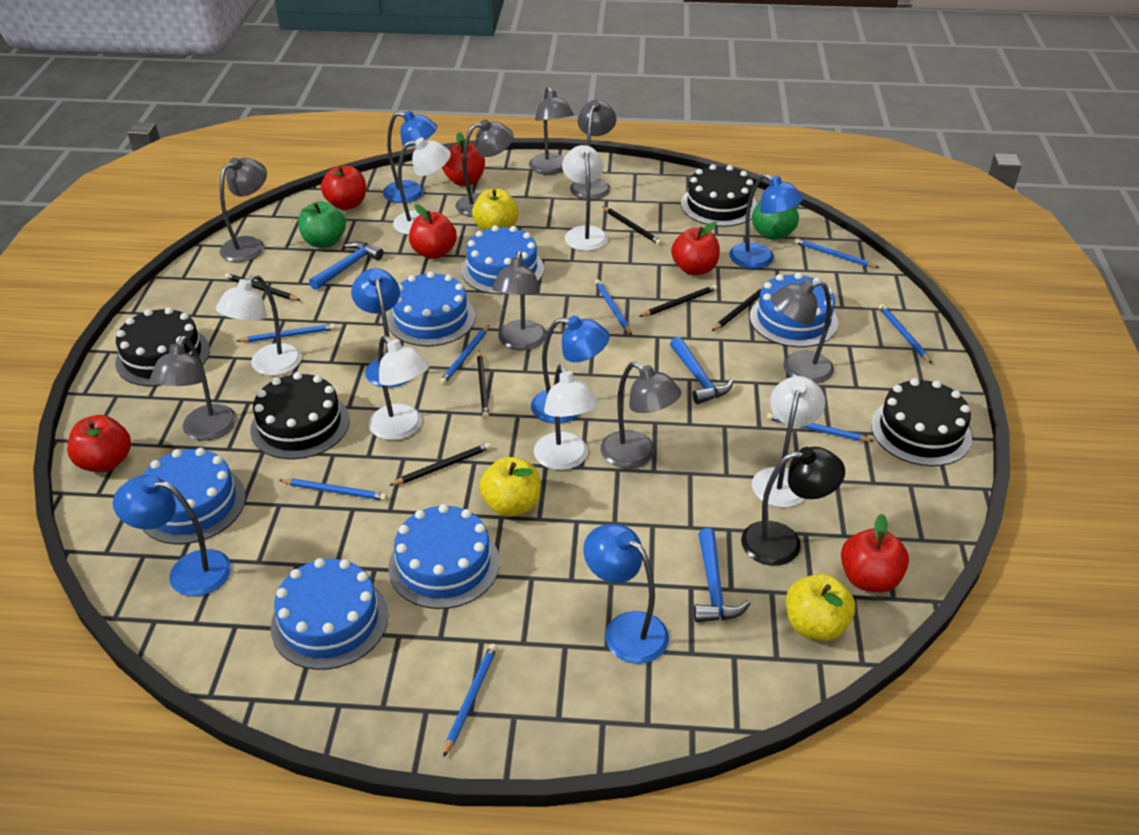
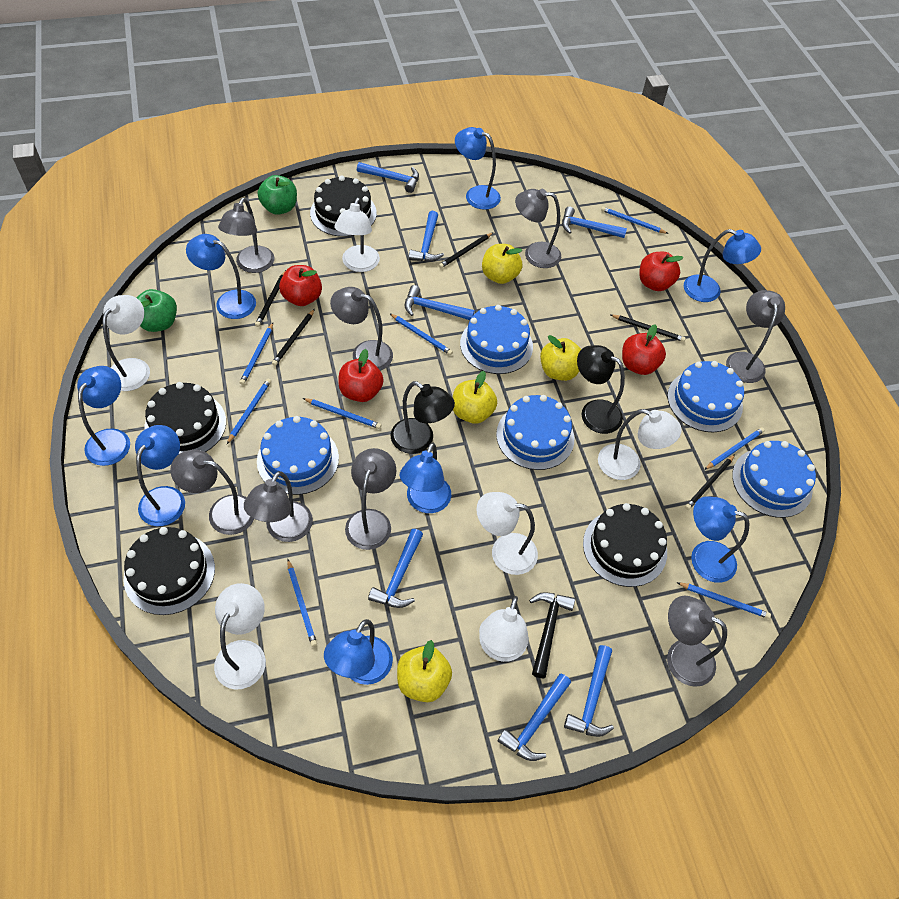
black hammer: 0 -> 1
black lamp: 1 -> 2
black pencil: 6 -> 5
blue cake: 6 -> 5
blue hammer: 3 -> 7
blue lamp: 6 -> 8
red apple: 6 -> 4
yellow apple: 3 -> 4

